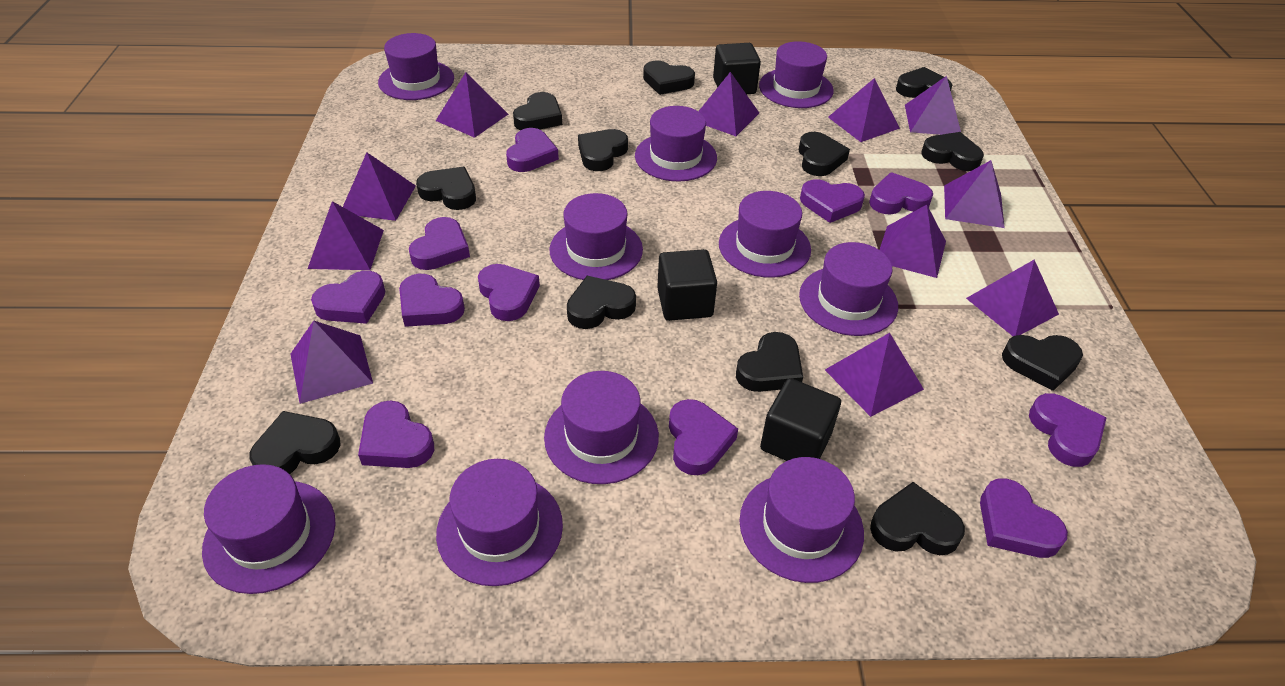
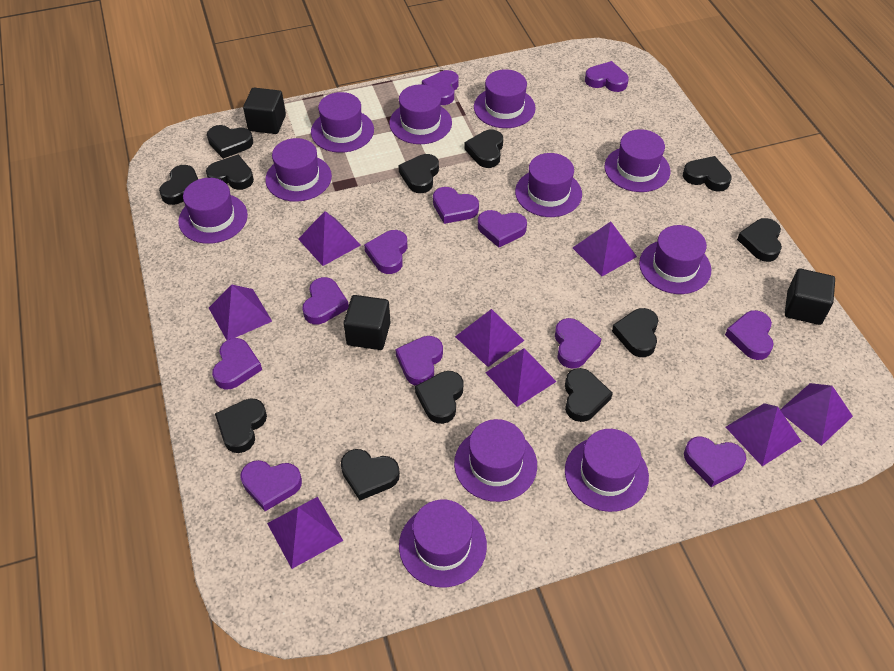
purple hat: 10 -> 11
purple heart: 11 -> 12
purple pyramid: 11 -> 8

